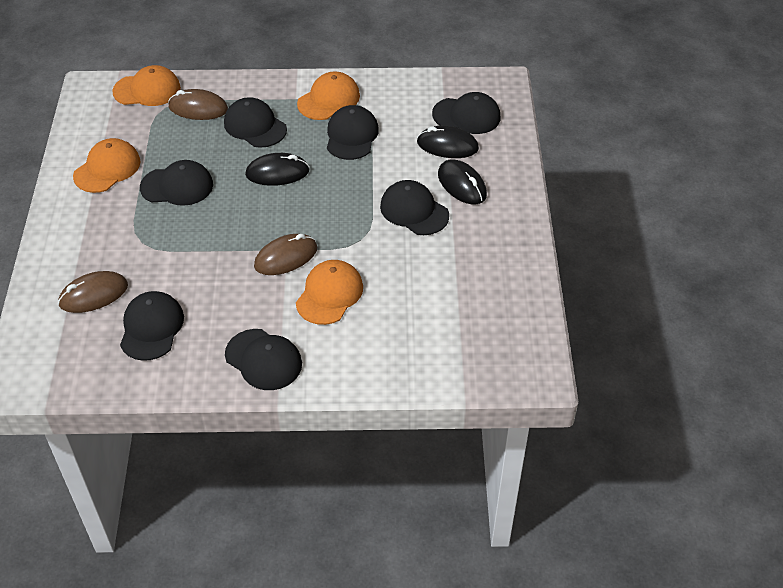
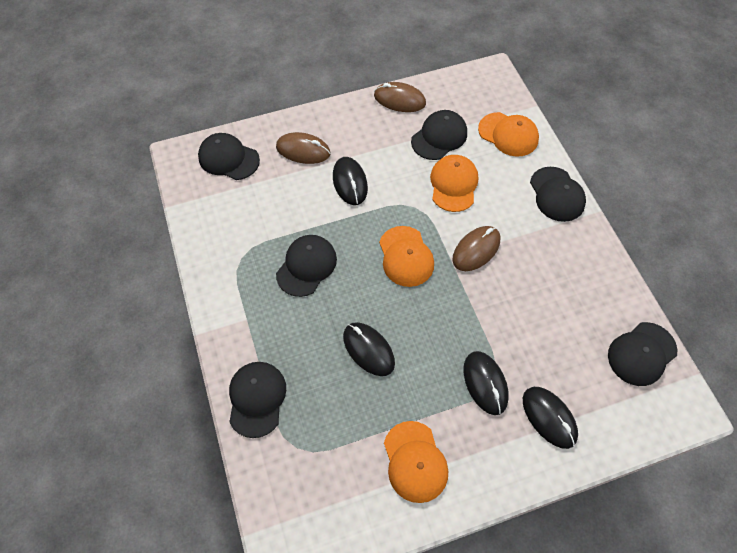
black cap: 7 -> 6
black mouse: 3 -> 4

